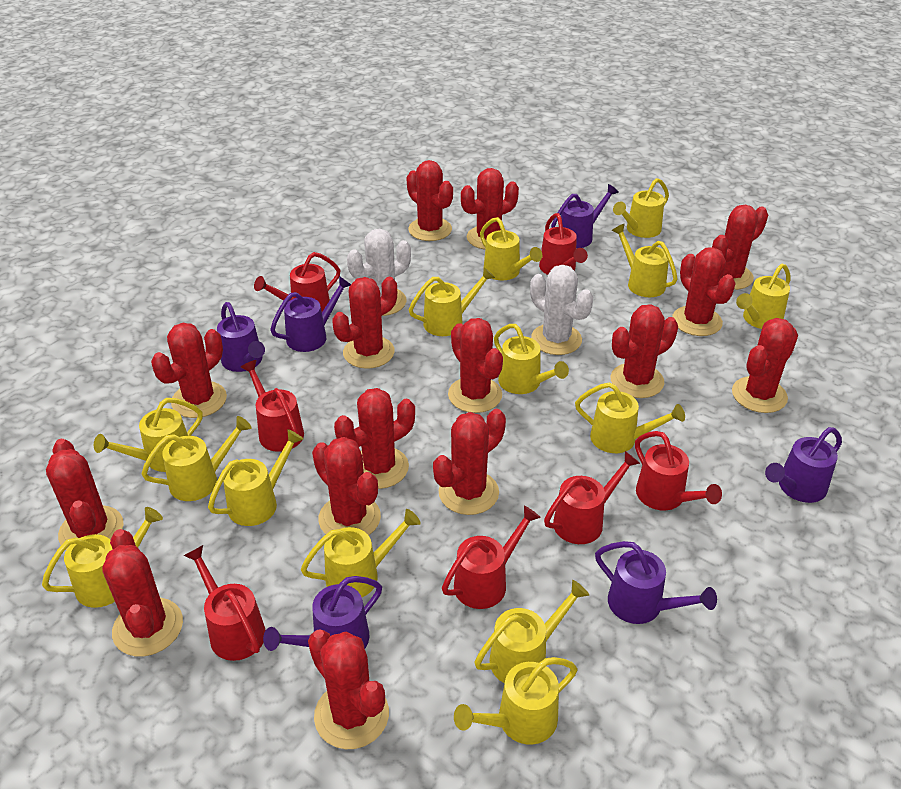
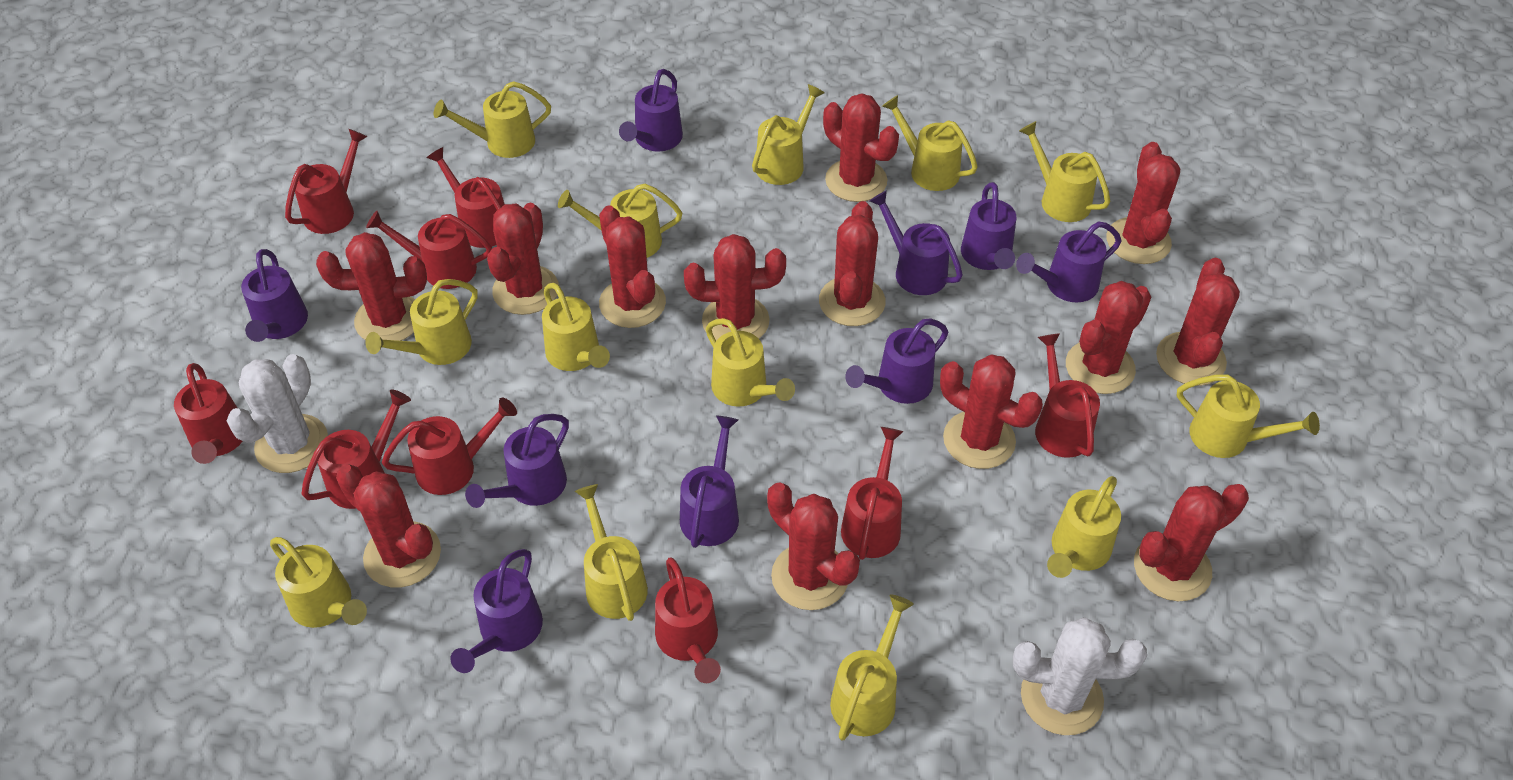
purple watering can: 6 -> 9
red cactus: 15 -> 13
red watering can: 7 -> 9
yellow watering can: 14 -> 13

